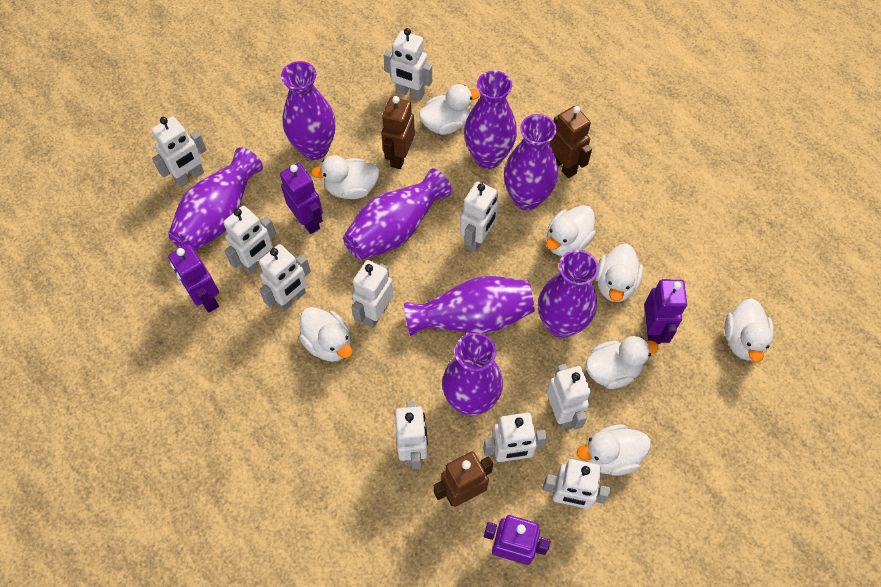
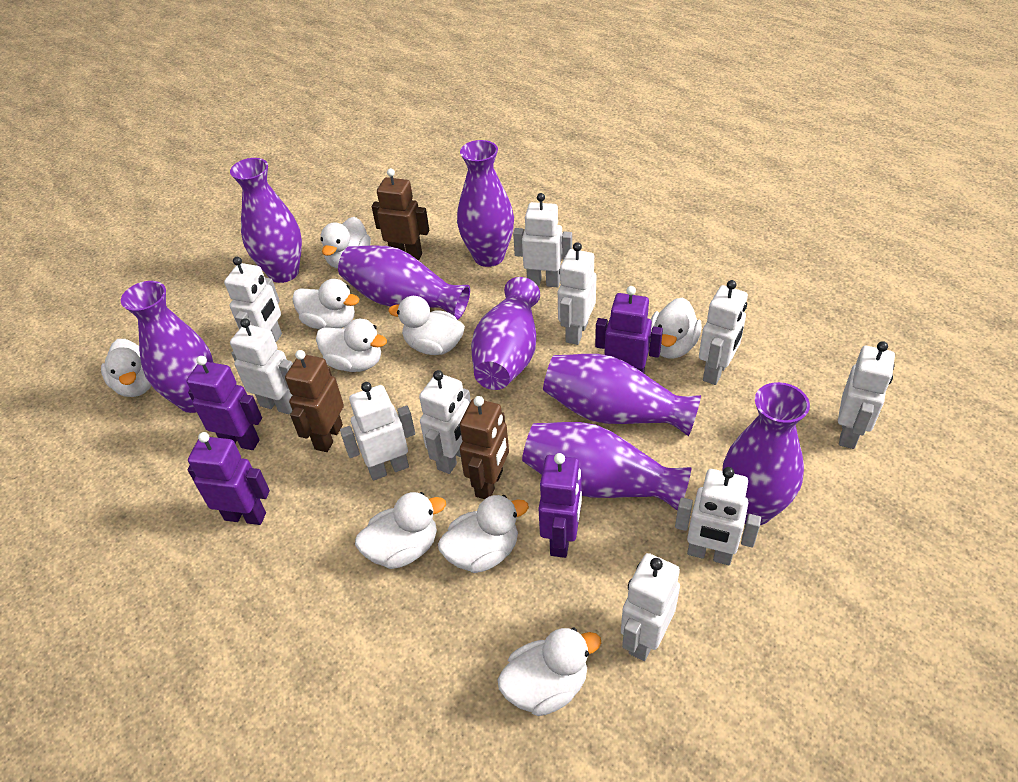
white duck: 8 -> 9

